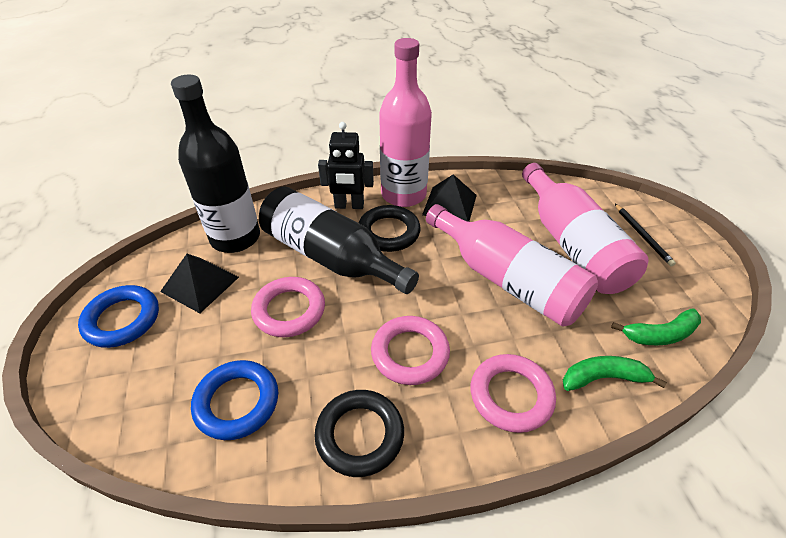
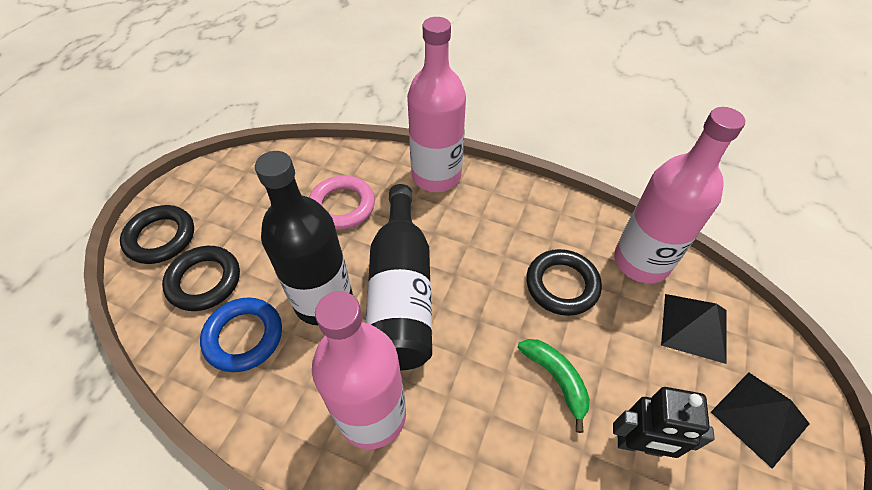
black pencil: 1 -> 0
black ring: 2 -> 3
blue ring: 2 -> 1
green banana: 2 -> 1
pink ring: 3 -> 1

